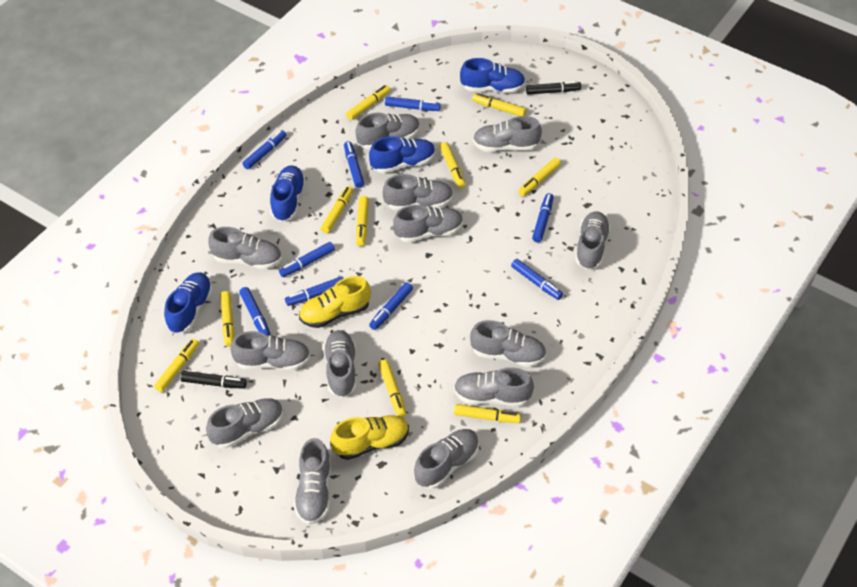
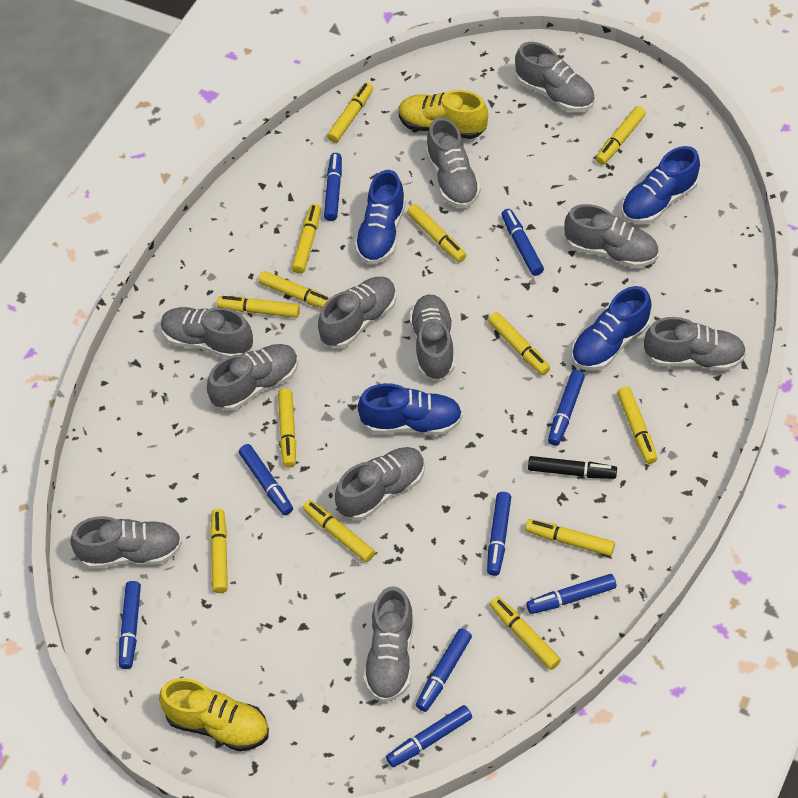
black marker: 2 -> 1
grey shoe: 13 -> 11
yellow marker: 10 -> 13

